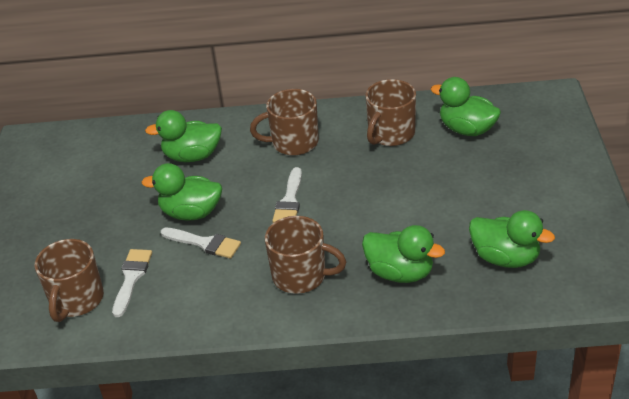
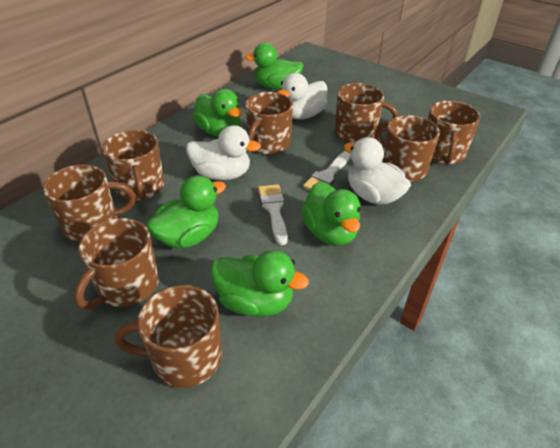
brown mug: 4 -> 8
white brush: 3 -> 2
white duck: 0 -> 3

